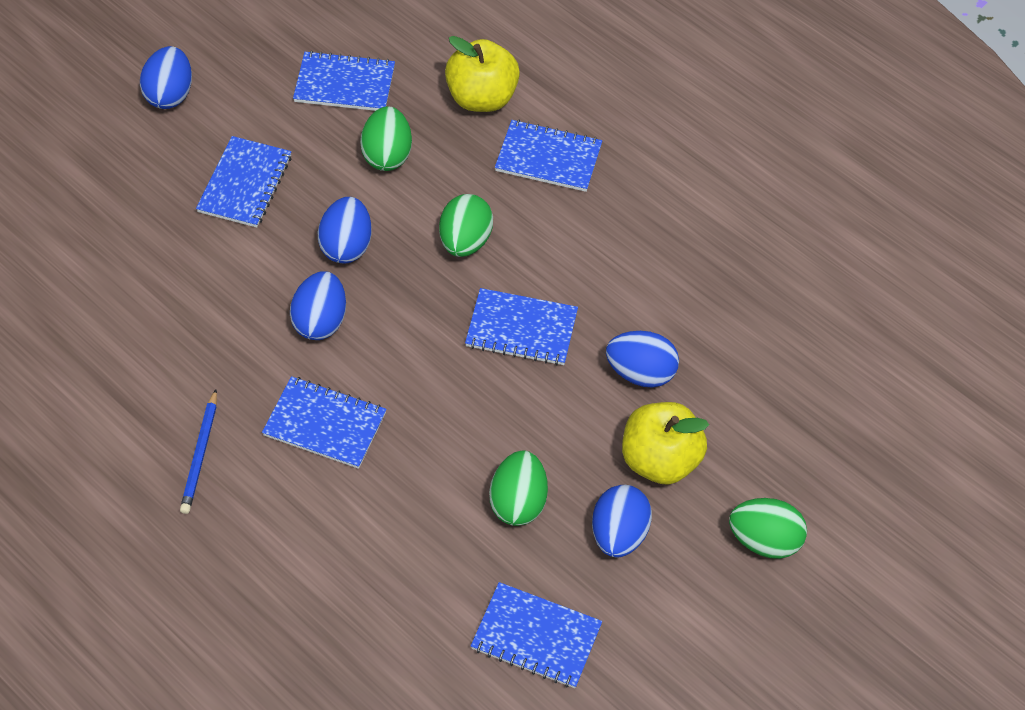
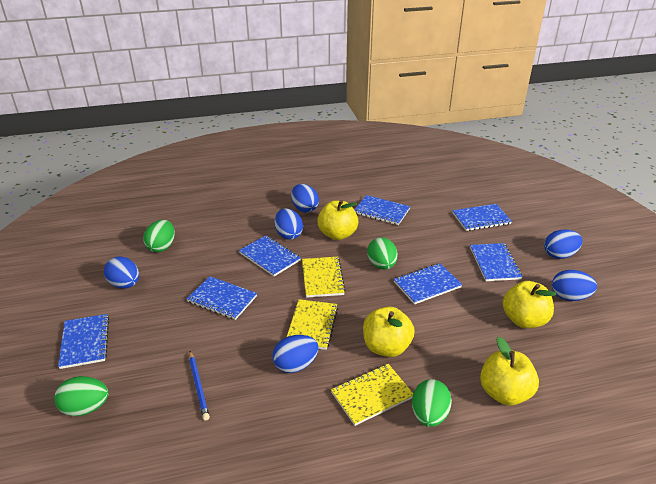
blue egg: 5 -> 6
blue notebook: 6 -> 7
yellow apple: 2 -> 4
yellow notebook: 0 -> 3

